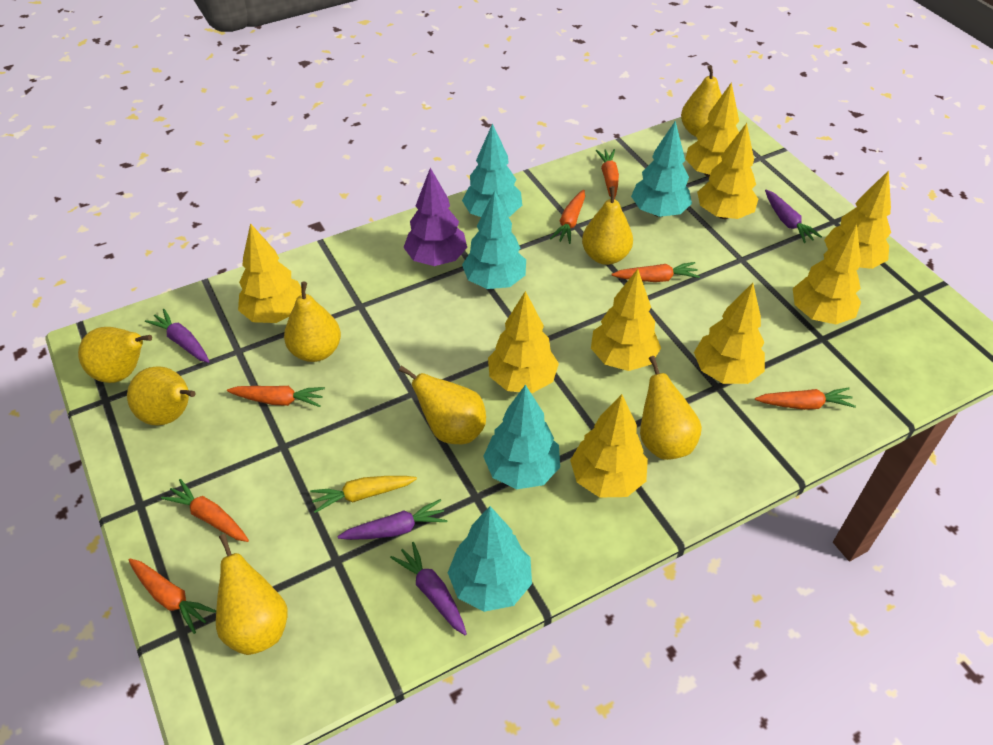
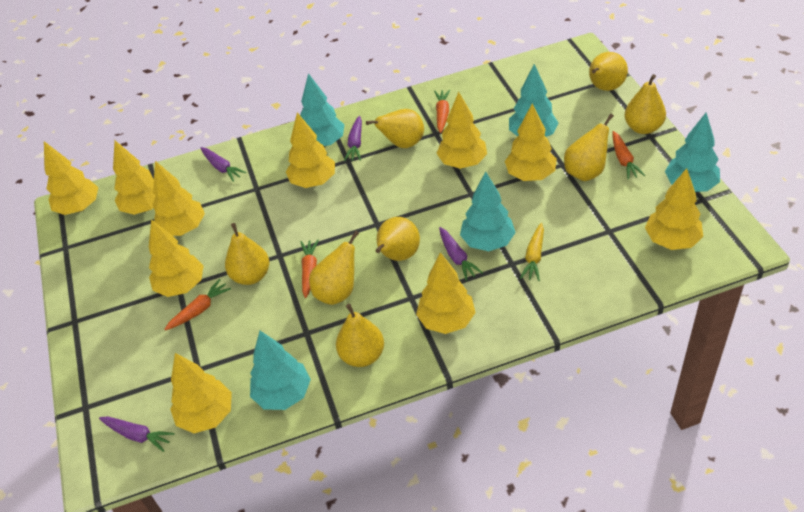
orange carrot: 7 -> 4
purple tree: 1 -> 0
yellow tree: 9 -> 10

